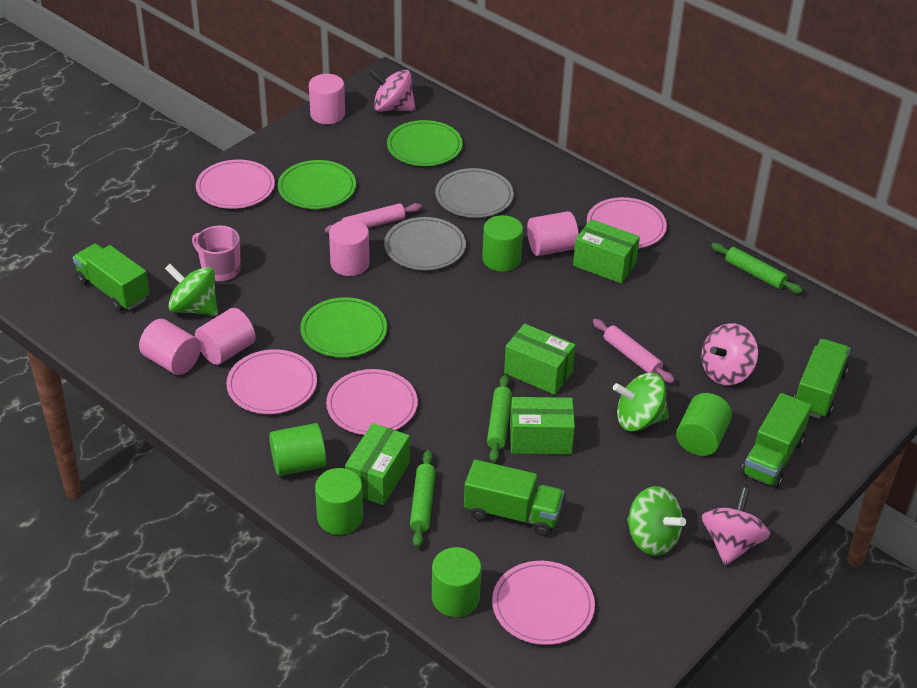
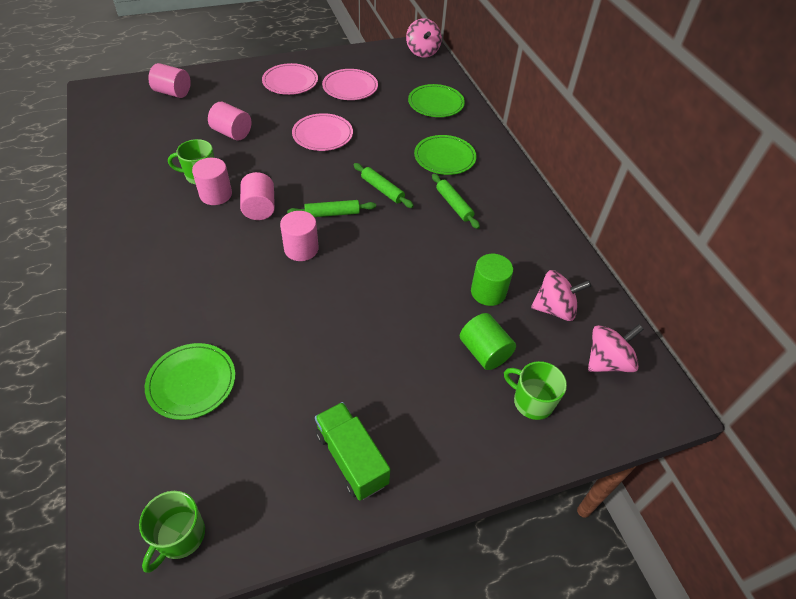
green box: 4 -> 0
green cylinder: 5 -> 2
green mug: 0 -> 3
green spinning top: 3 -> 0
green truck: 4 -> 1
grey plate: 2 -> 0
pink mug: 1 -> 0
pink plate: 5 -> 3
pink rolling pin: 2 -> 0

